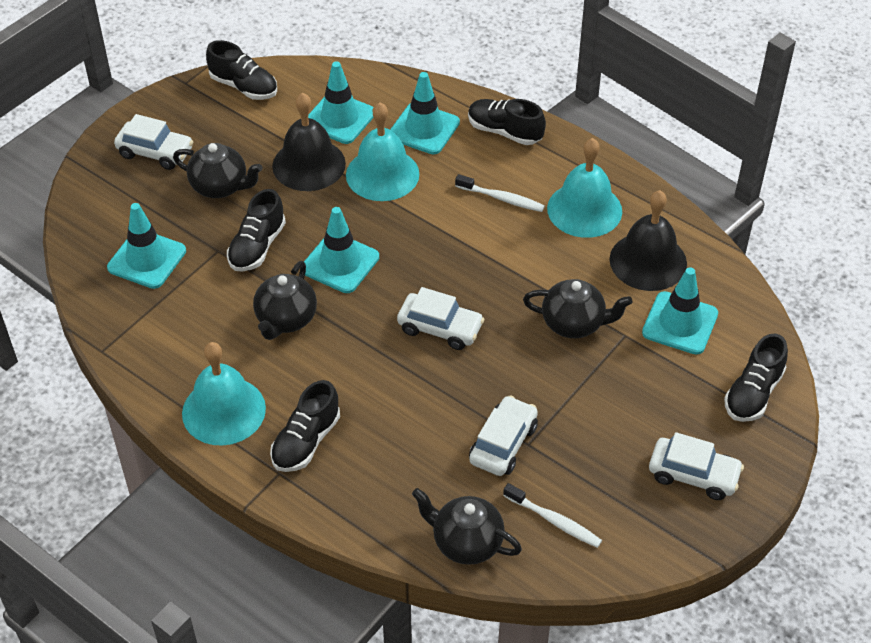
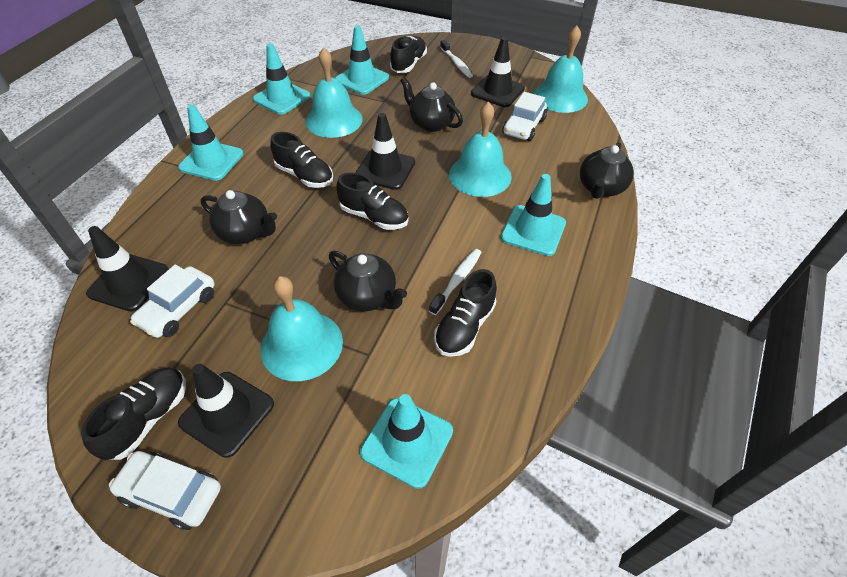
black bell: 2 -> 0
black traffic cone: 0 -> 4
turquoise bell: 3 -> 4
white car: 4 -> 3

